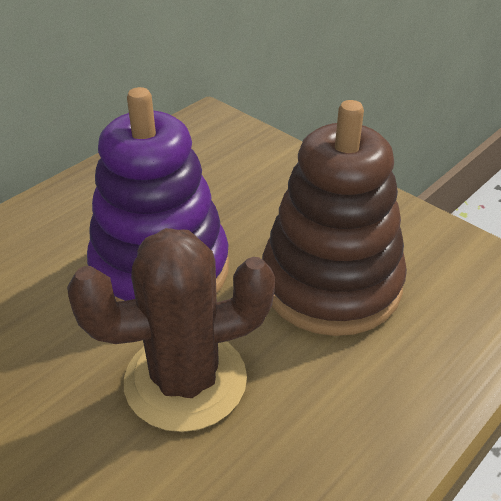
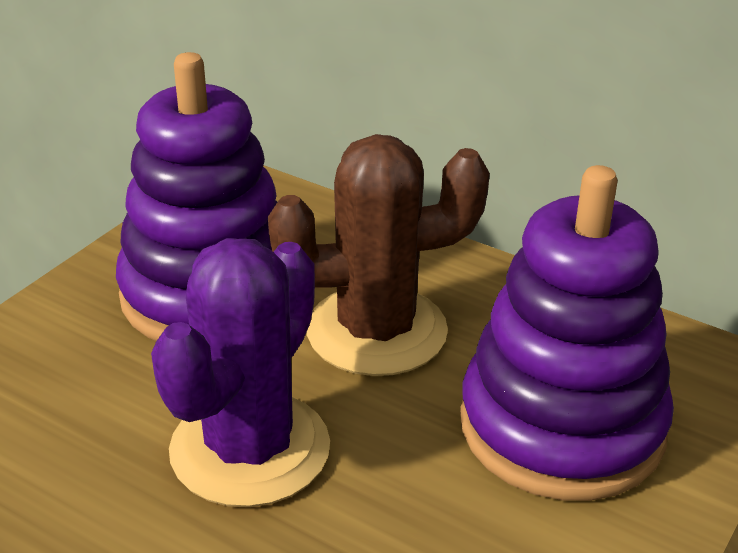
brown stacking toy: 1 -> 0
purple cactus: 0 -> 1
purple stacking toy: 1 -> 2

